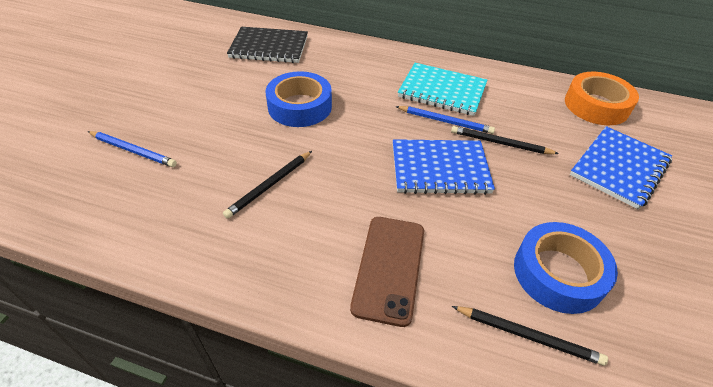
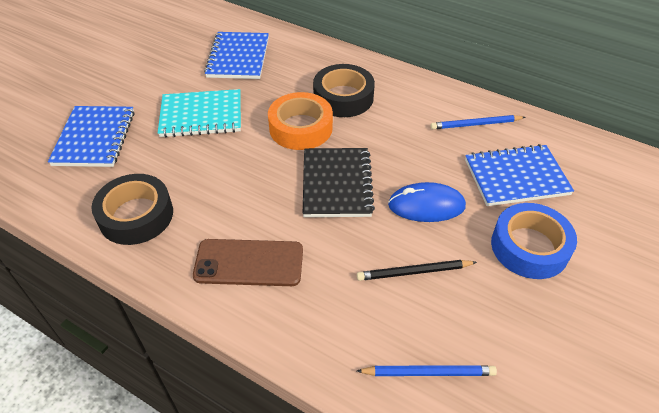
black pencil: 3 -> 1
black tape: 0 -> 2
blue mouse: 0 -> 1
blue notebook: 2 -> 3
blue tape: 2 -> 1

